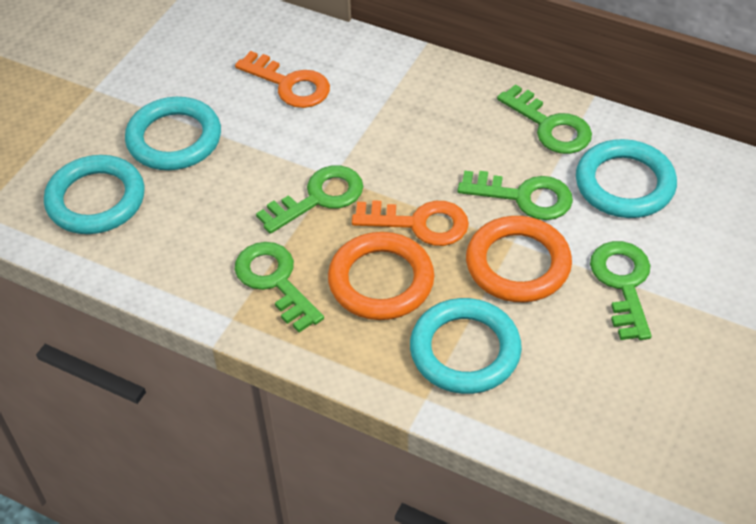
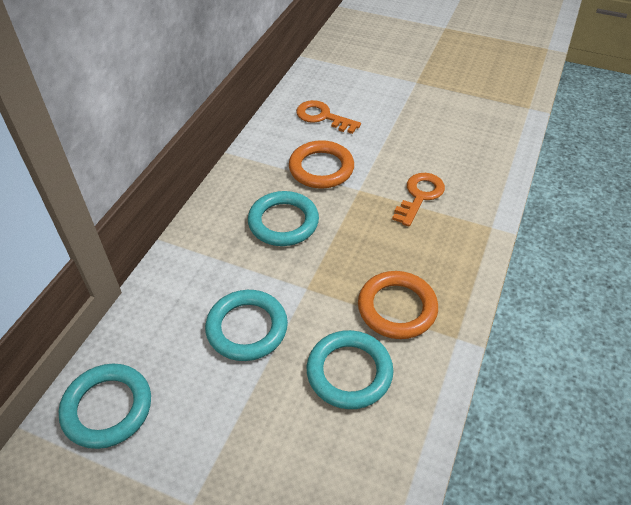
green key: 5 -> 0

